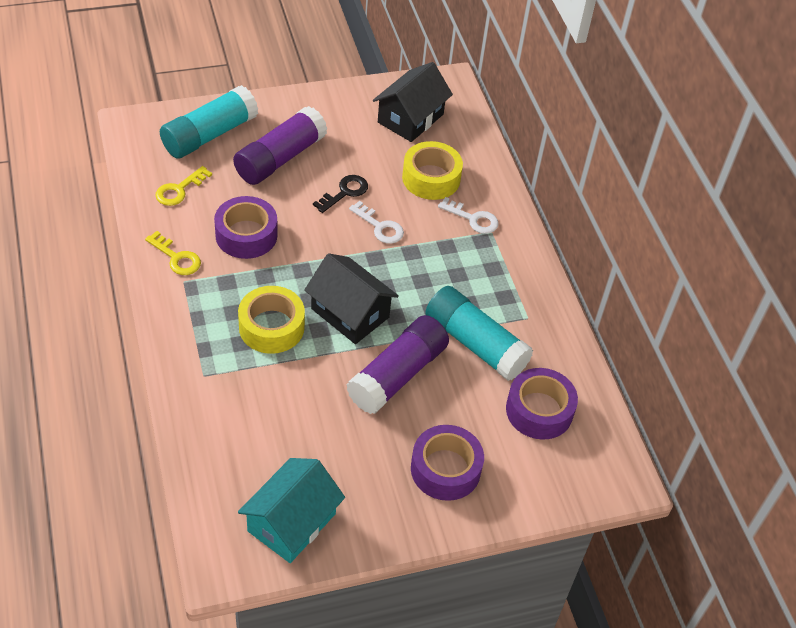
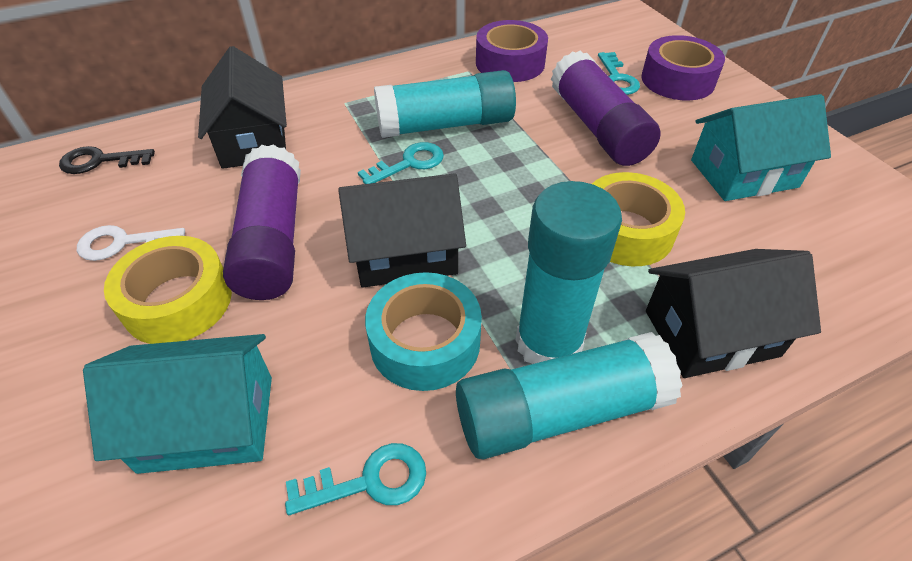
black house: 2 -> 3
purple tape: 3 -> 2
turquoise glue stick: 2 -> 3
turquoise house: 1 -> 2
turquoise key: 0 -> 3
turquoise tape: 0 -> 1
white key: 2 -> 1
yellow key: 2 -> 0

